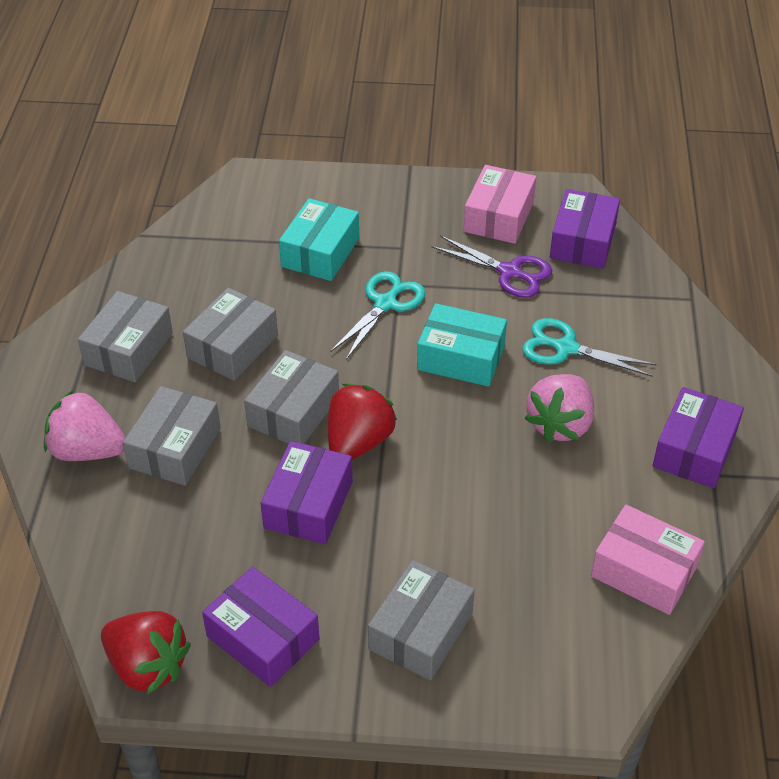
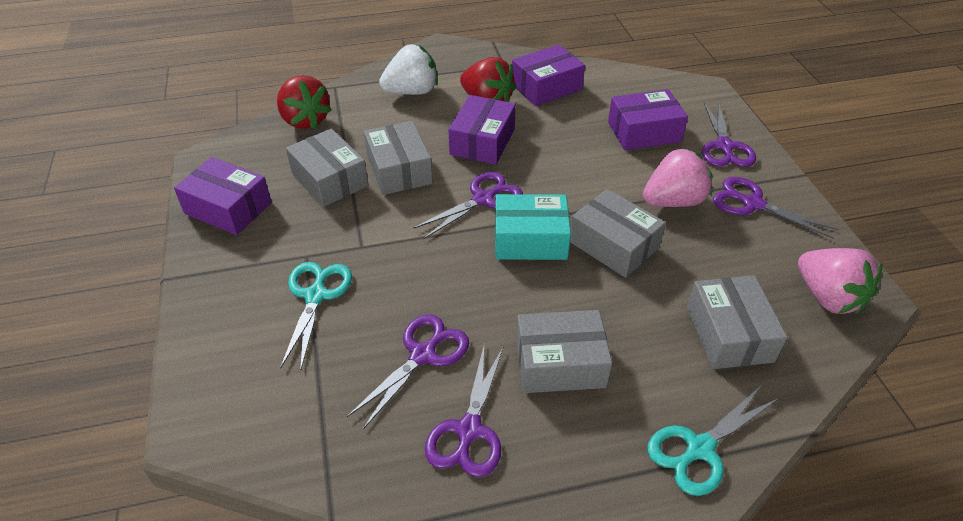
pink box: 2 -> 0
purple scissors: 1 -> 5
turquoise box: 2 -> 1
white strawberry: 0 -> 1

